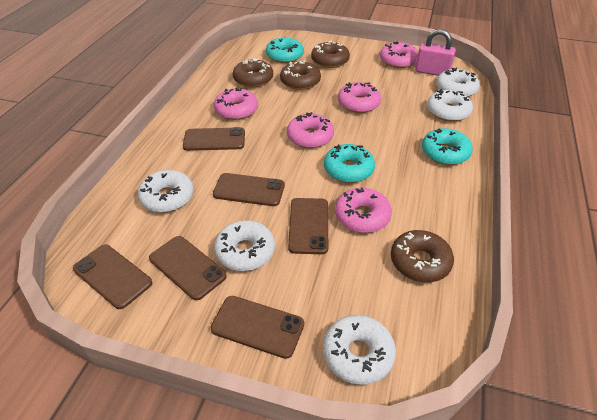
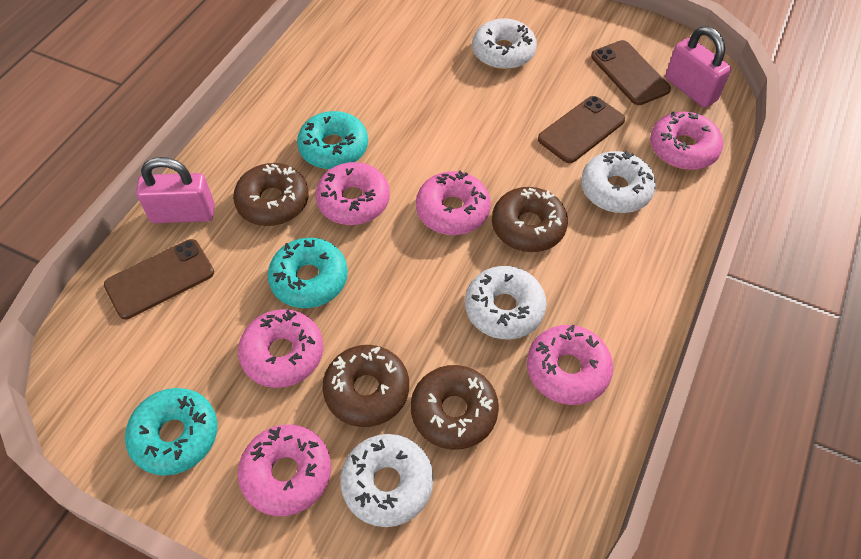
brown phone: 6 -> 3
pink donut: 5 -> 6
pink padlock: 1 -> 2
white donut: 5 -> 4

